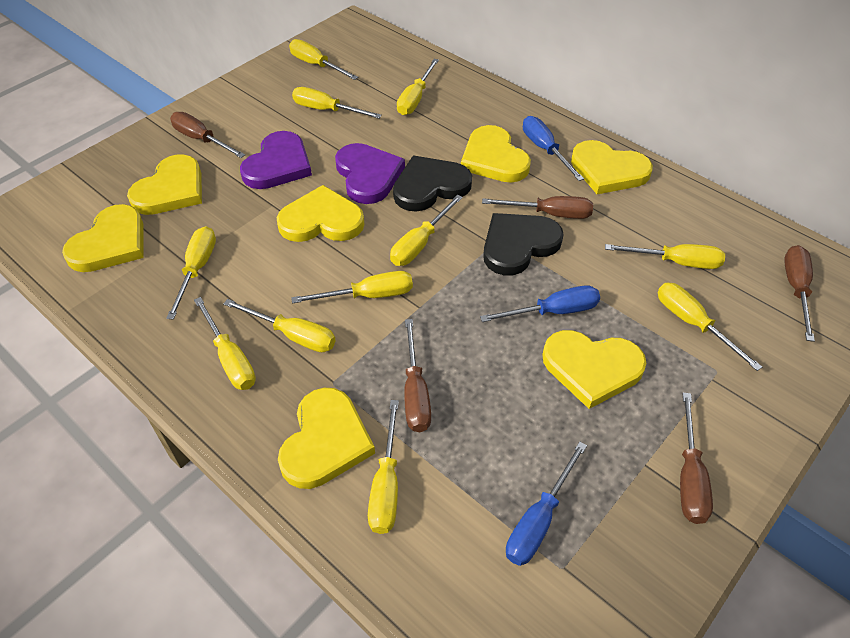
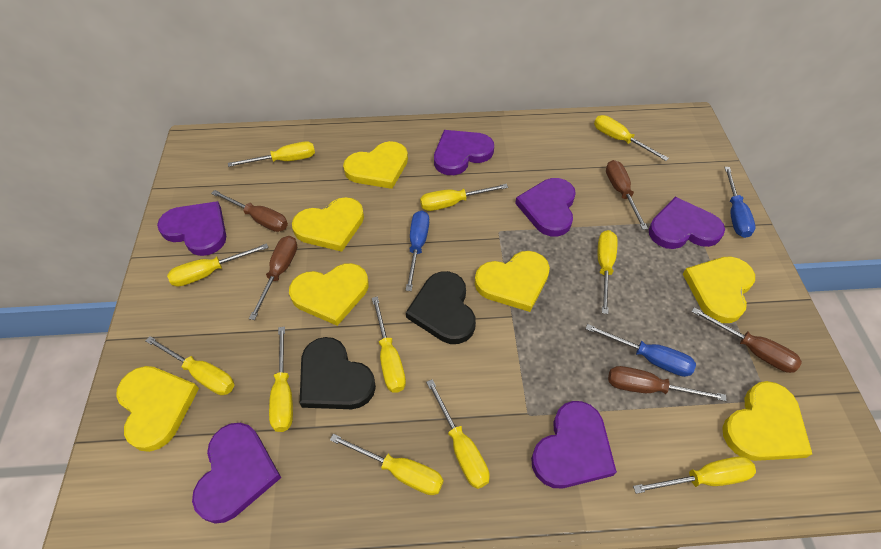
purple heart: 2 -> 6

